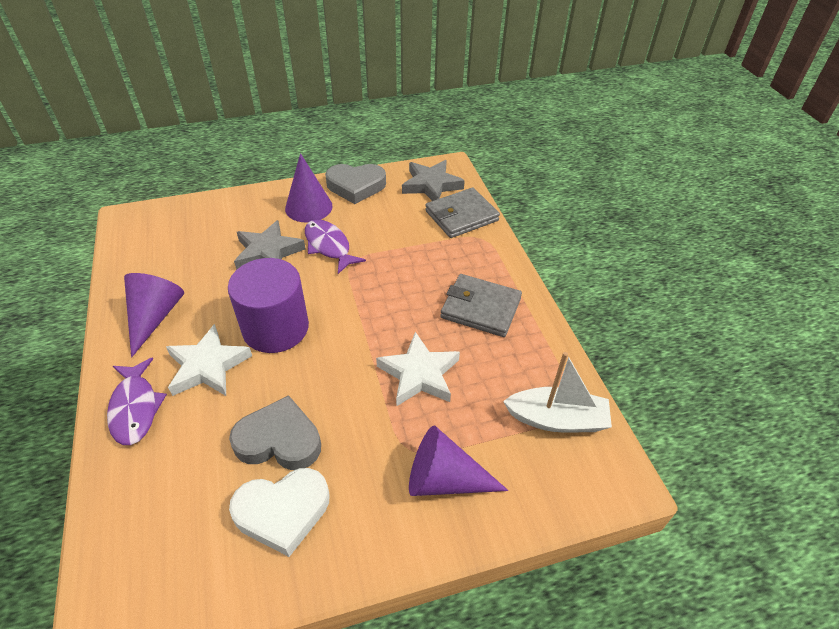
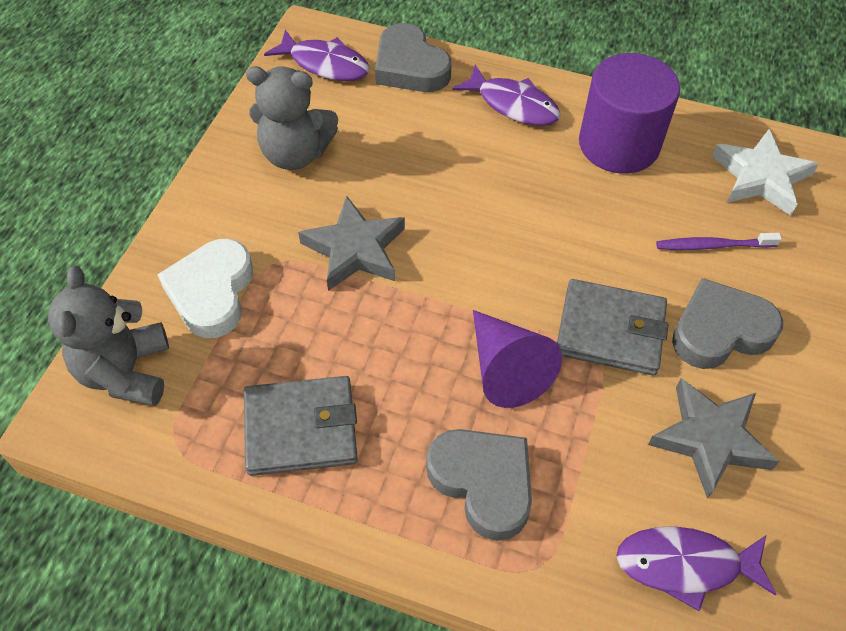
grey heart: 2 -> 3
grey teddy bear: 0 -> 2
purple cone: 3 -> 1
purple fish: 2 -> 3
purple toothbrush: 0 -> 1
white boat: 1 -> 0
white star: 2 -> 1

